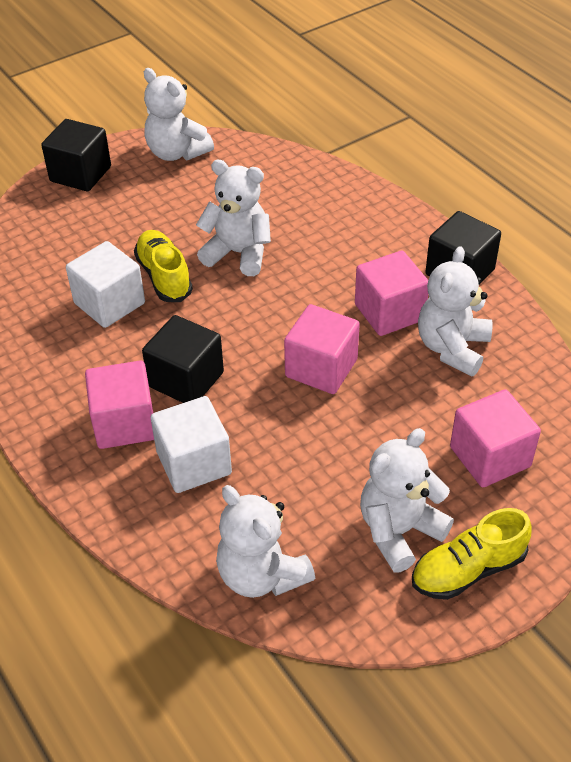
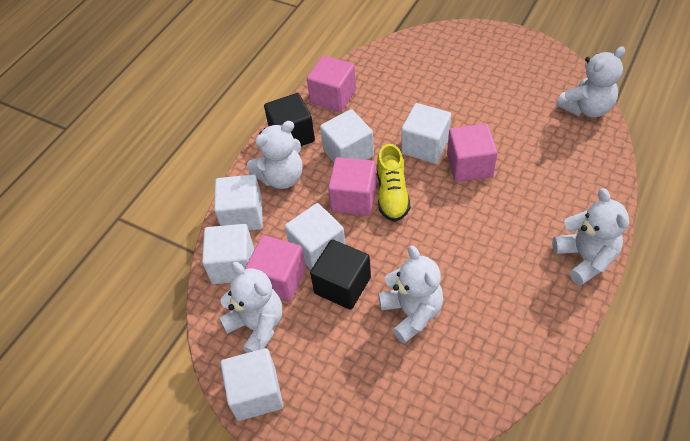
black cube: 3 -> 2
white cube: 2 -> 6
yellow shoe: 2 -> 1

